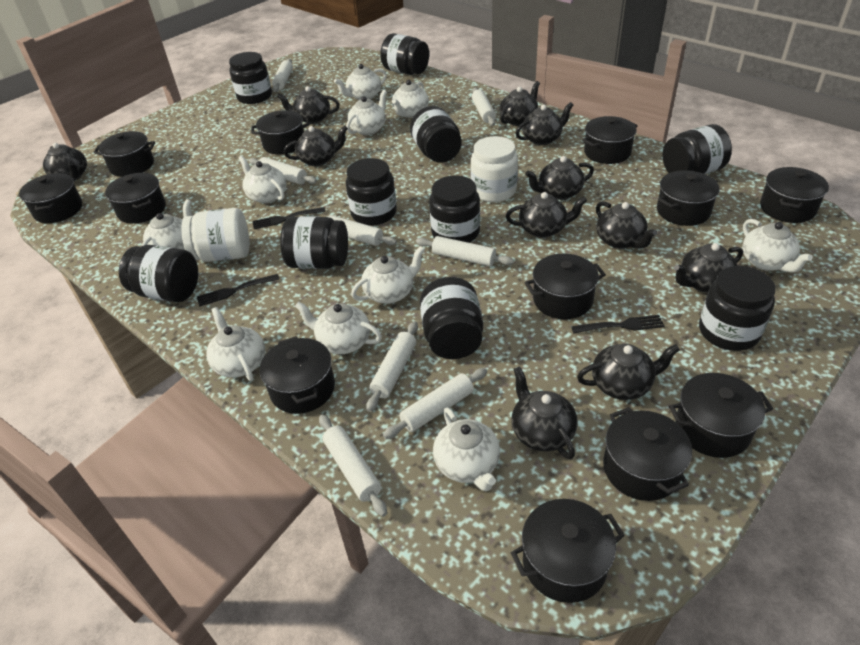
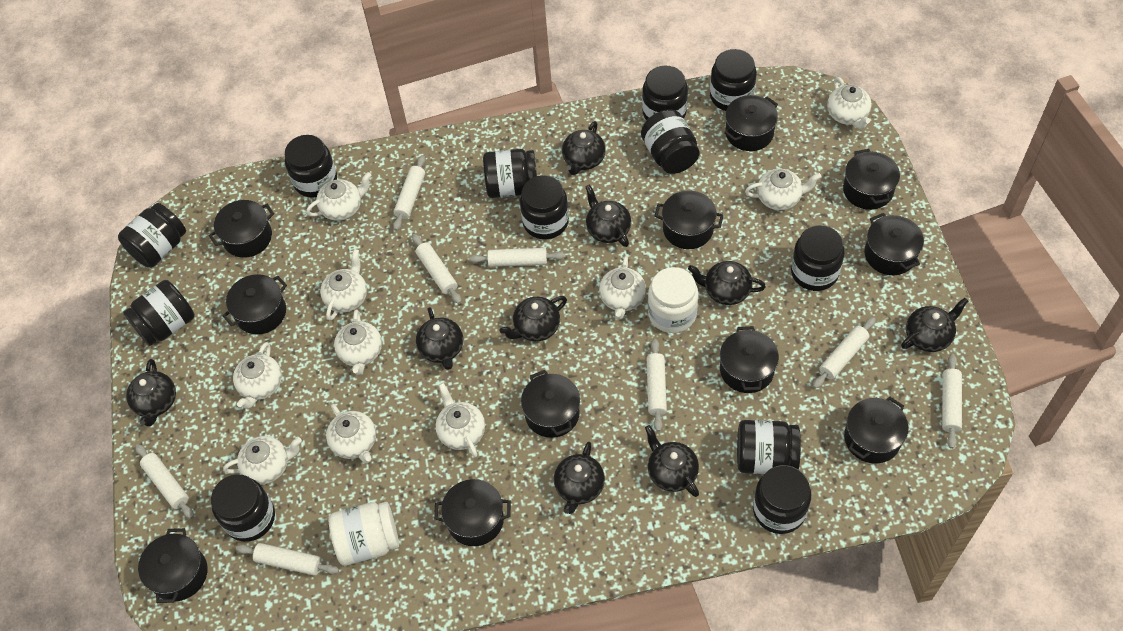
black fork: 3 -> 0
black jar: 10 -> 12
black pot: 12 -> 11
black teapot: 11 -> 9

